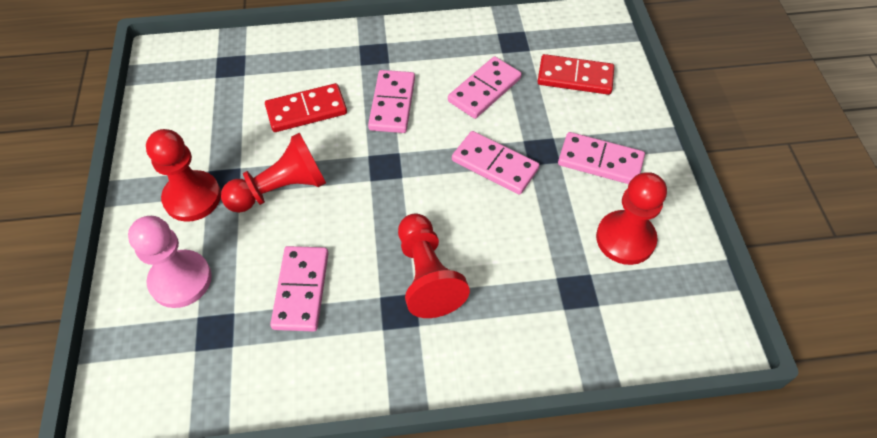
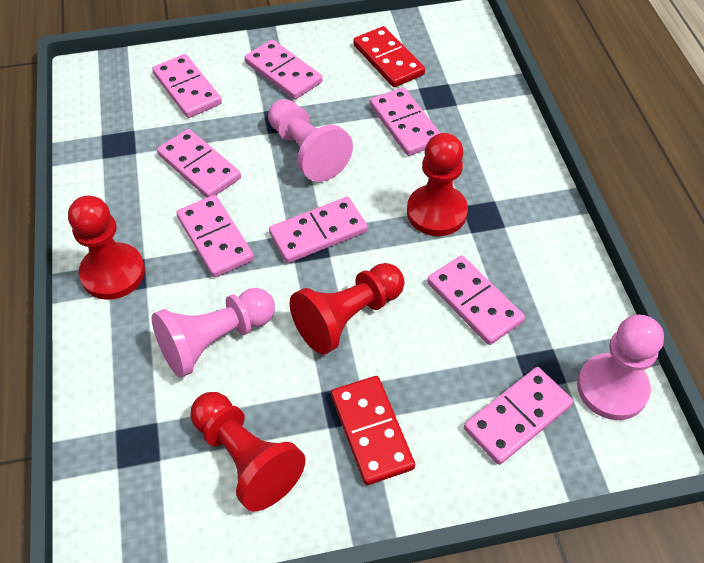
pink domino: 5 -> 8
pink pawn: 1 -> 3

